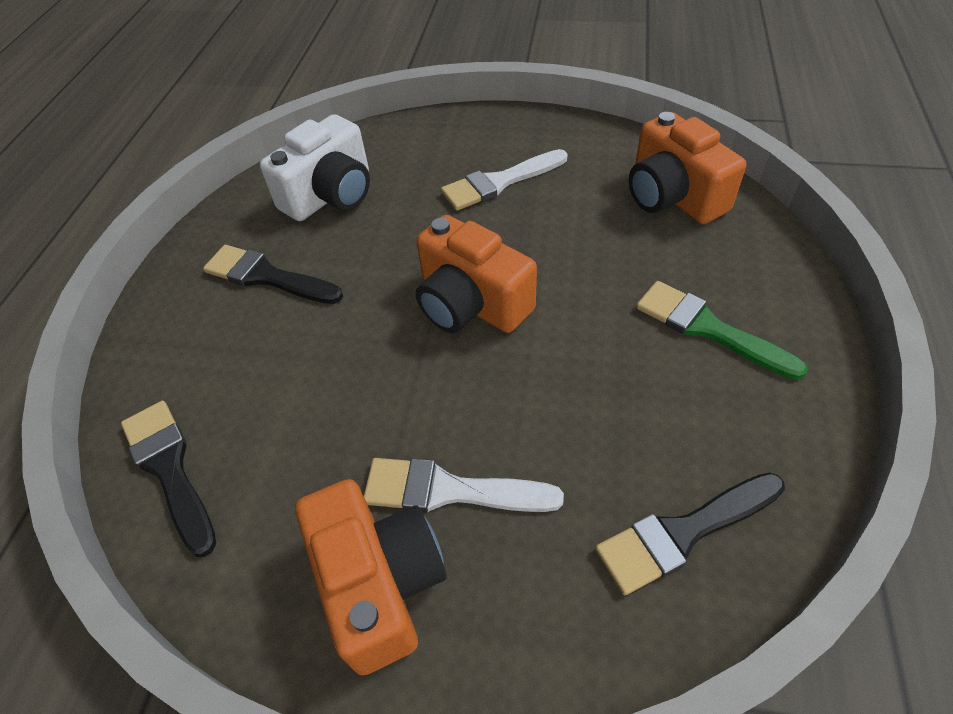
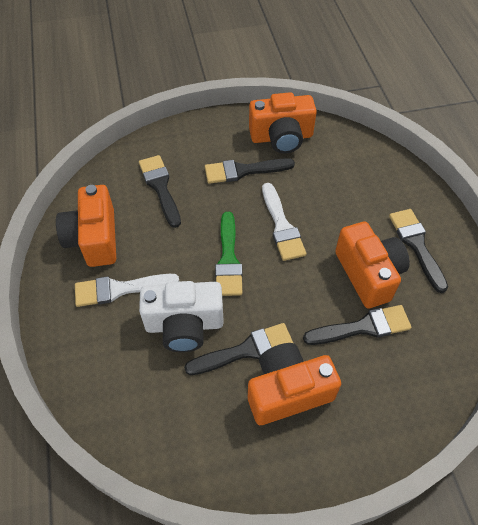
black brush: 3 -> 5
orange camera: 3 -> 4

